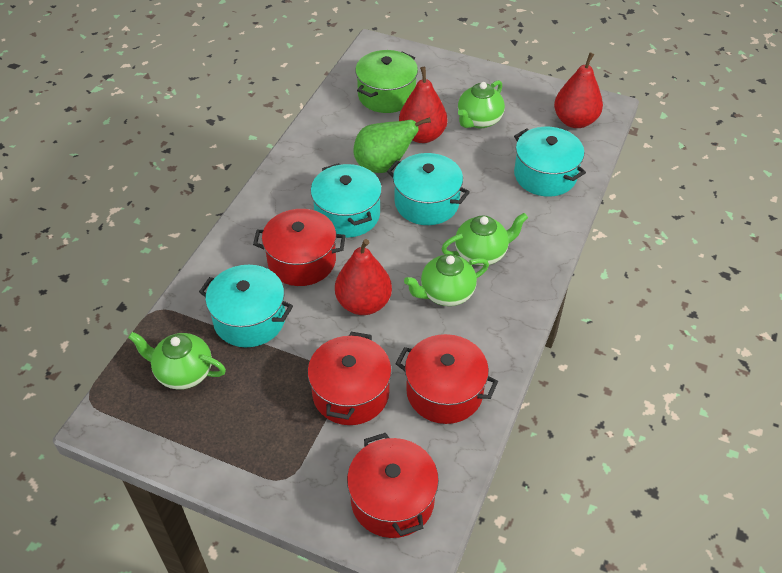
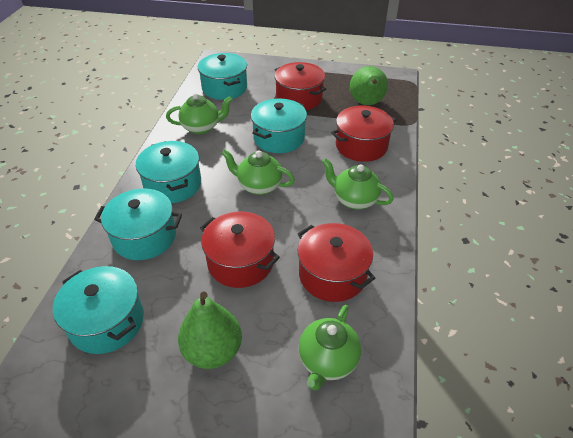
green pear: 1 -> 2
green pot: 1 -> 0
red pear: 3 -> 0
turquoise pot: 4 -> 5

